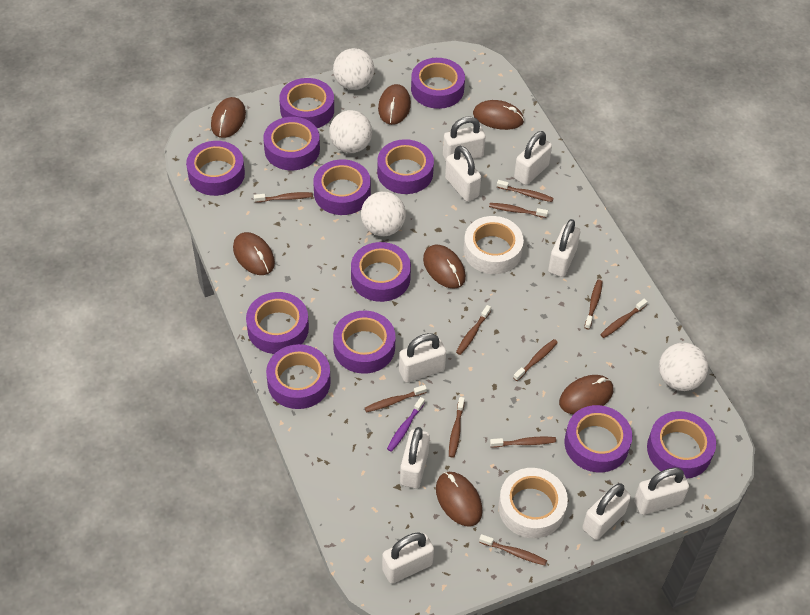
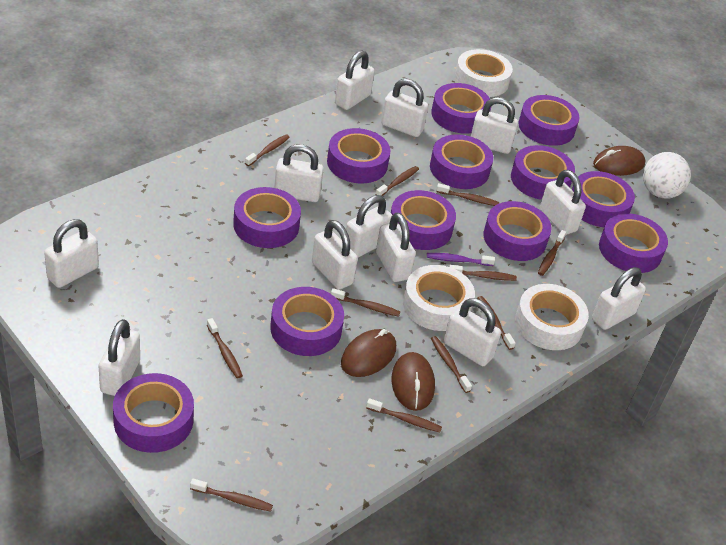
brown mouse: 7 -> 3
white ball: 4 -> 1
white padlock: 9 -> 12
white tape: 2 -> 3

